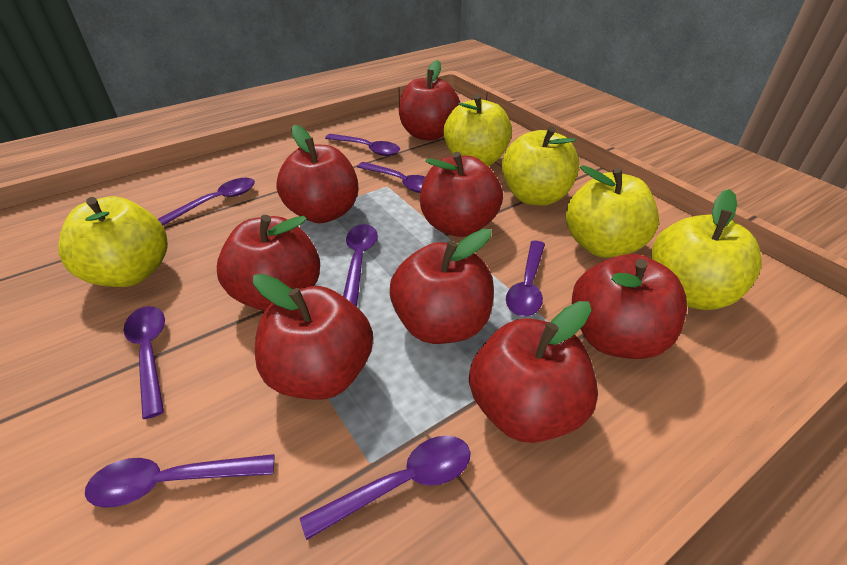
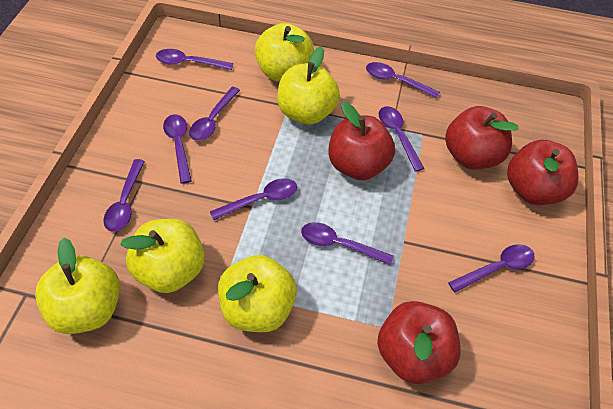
purple spoon: 8 -> 9
red apple: 8 -> 4

